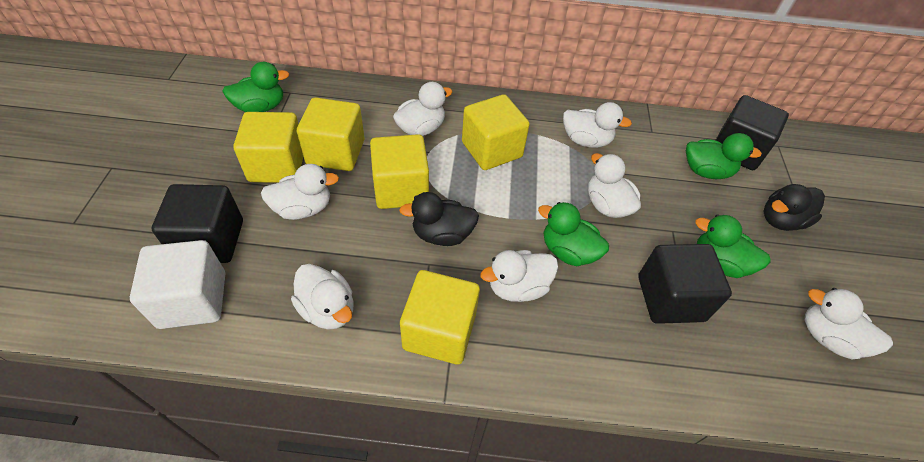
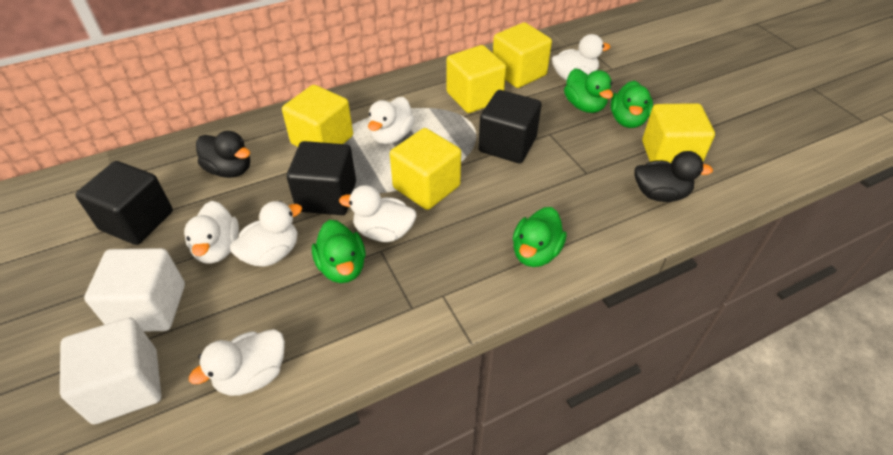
white cube: 1 -> 2
white duck: 7 -> 6

